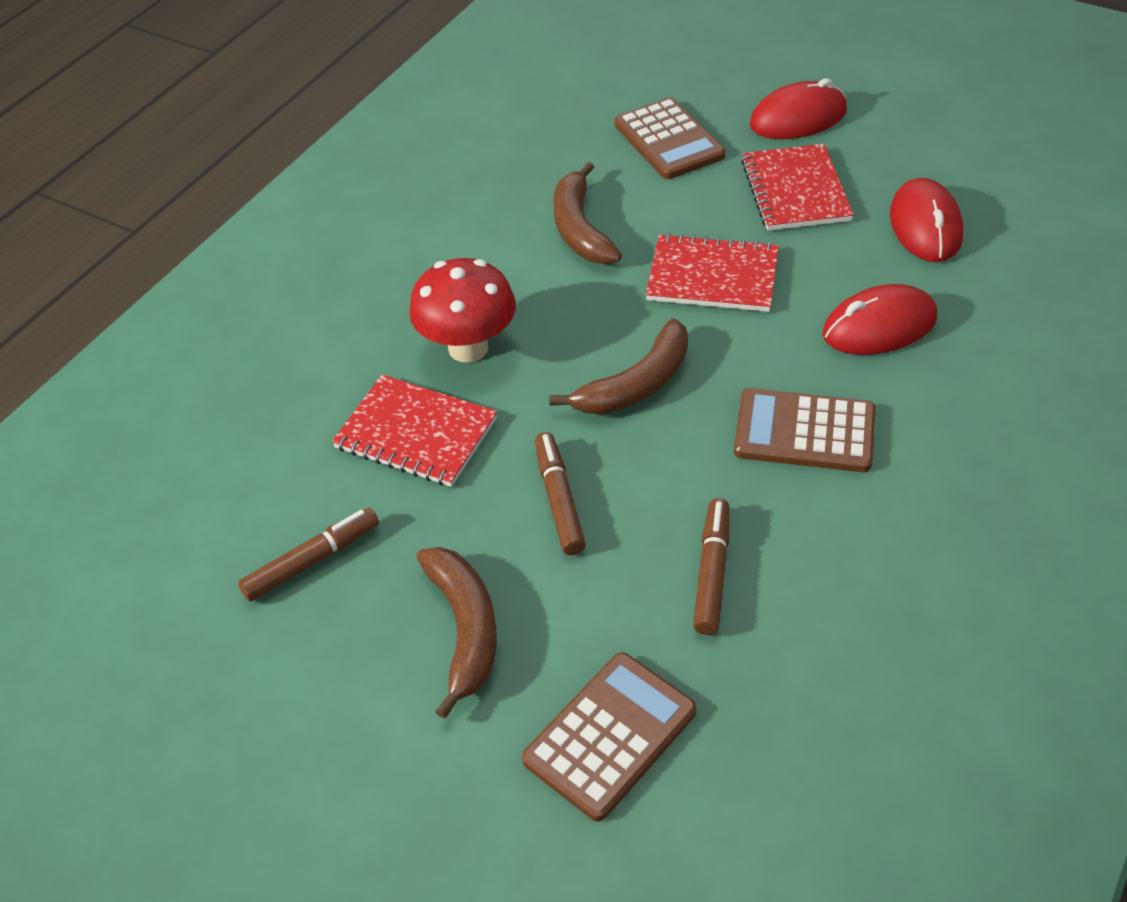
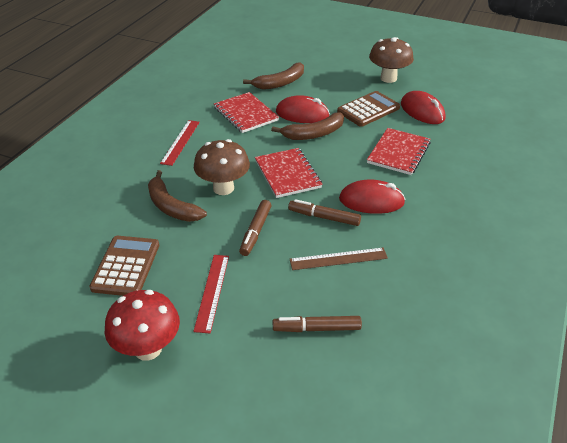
brown calculator: 3 -> 2
brown mushroom: 0 -> 2
brown ruler: 0 -> 1
red ruler: 0 -> 2

